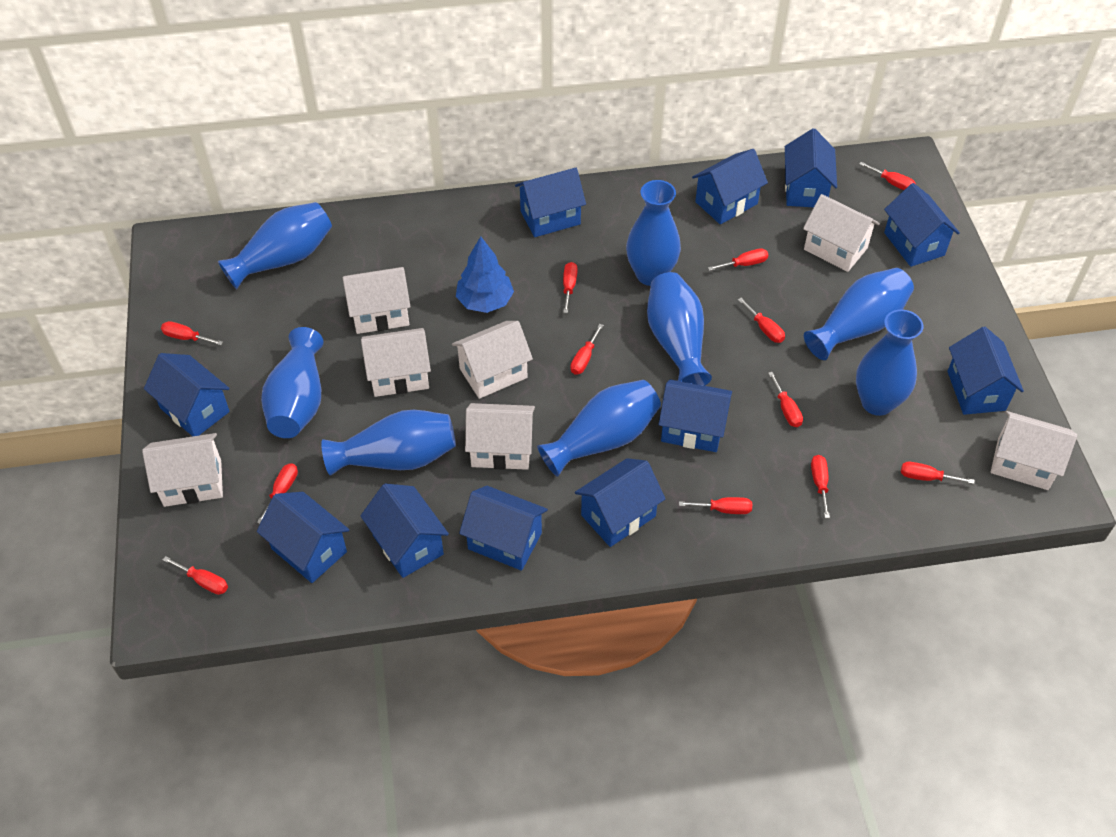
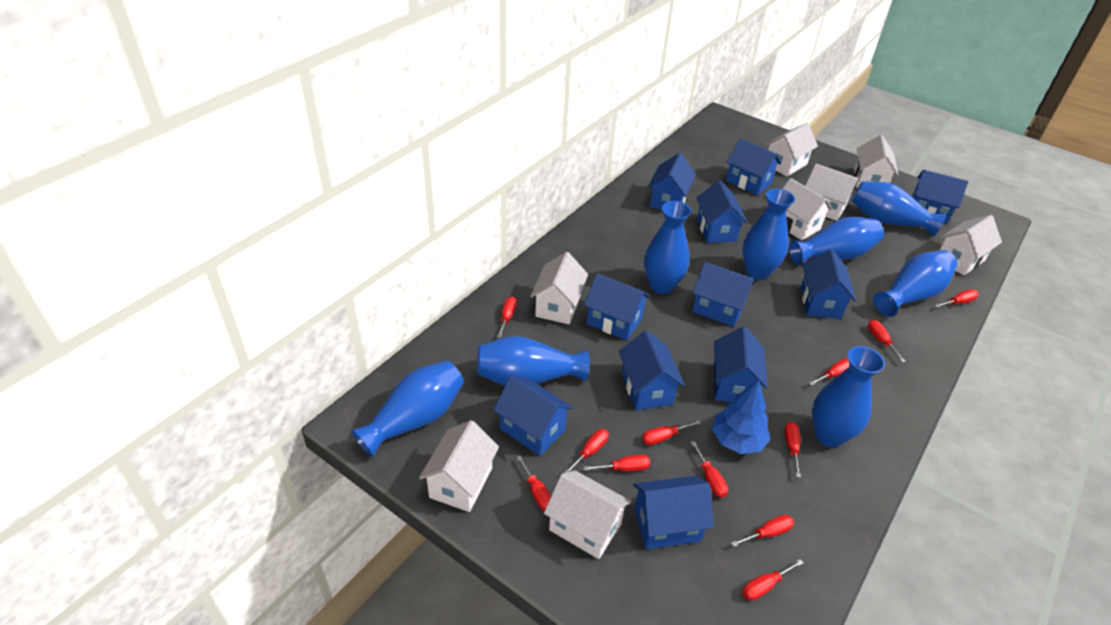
white house: 7 -> 8

